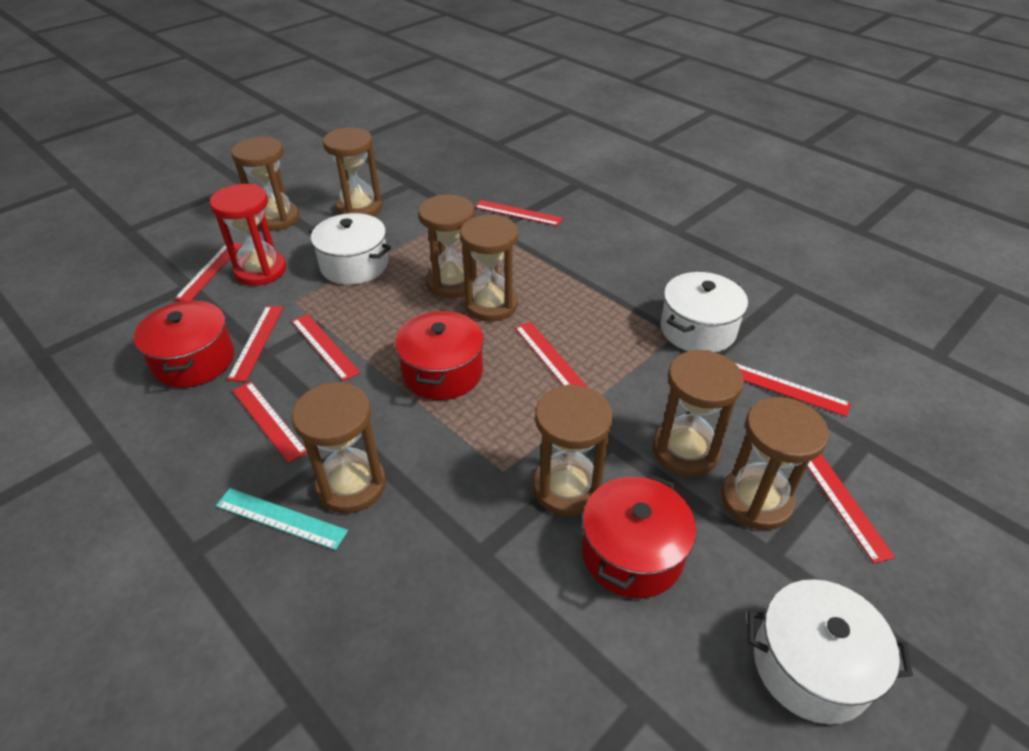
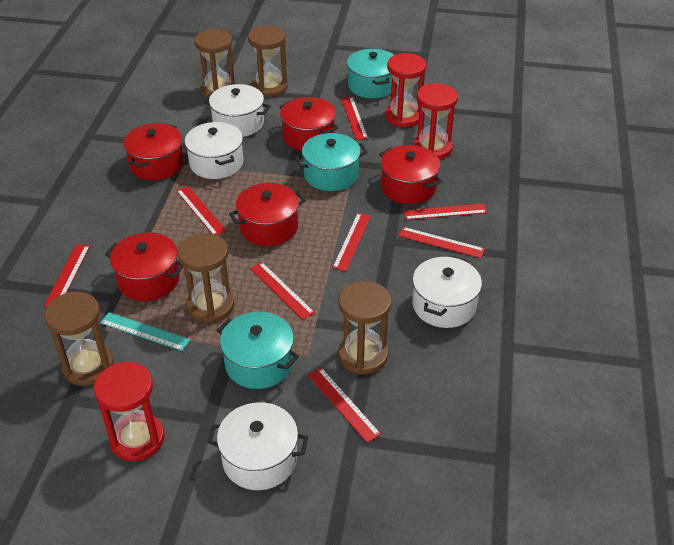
brown hourglass: 8 -> 5
red hourglass: 1 -> 3
red pot: 3 -> 5
turquoise pot: 0 -> 3
white pot: 3 -> 4

